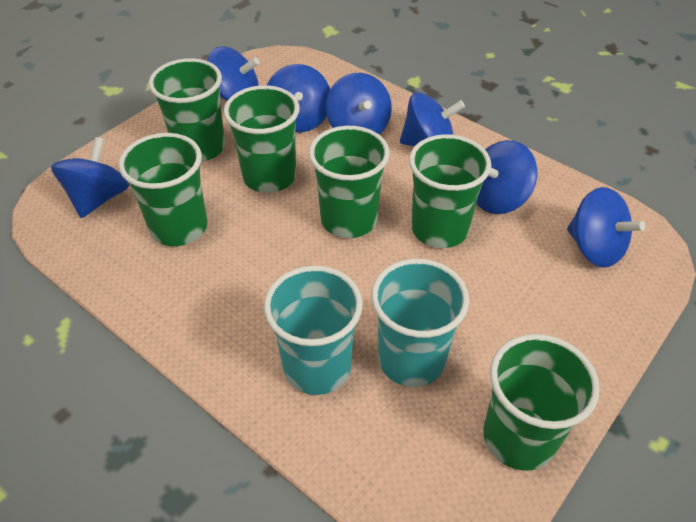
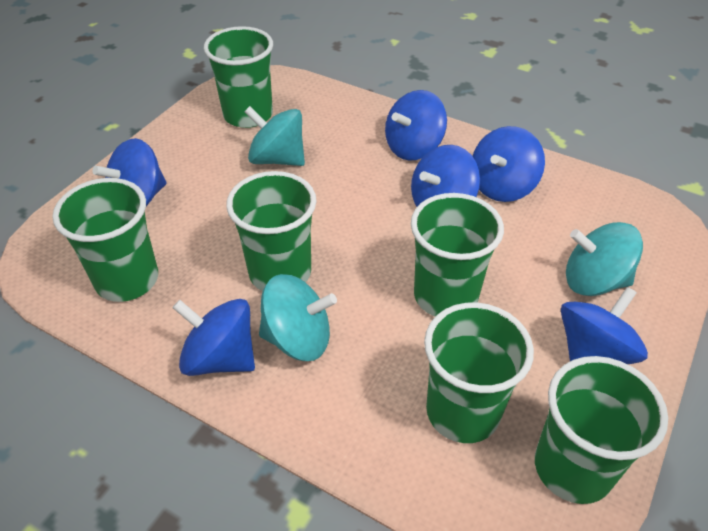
blue spinning top: 7 -> 6
turquoise cup: 2 -> 0
turquoise spinning top: 0 -> 3

